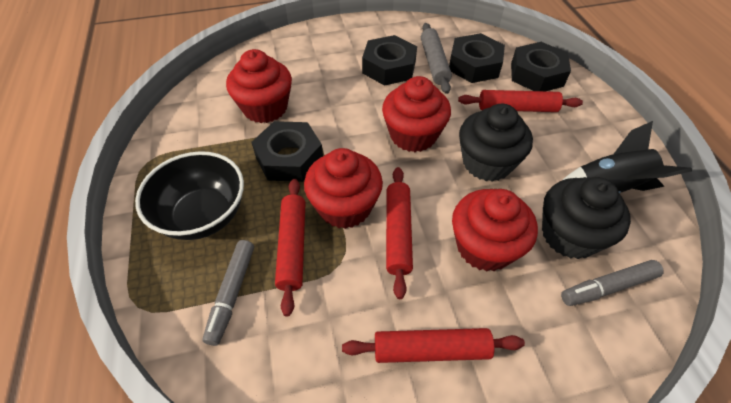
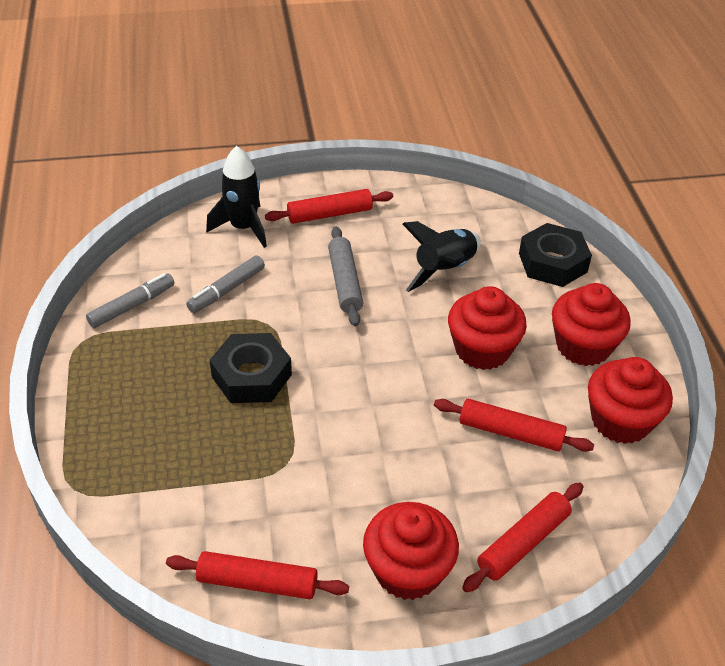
black bowl: 1 -> 0
black cupcake: 2 -> 0
black nut: 4 -> 2
black rocket: 1 -> 2

